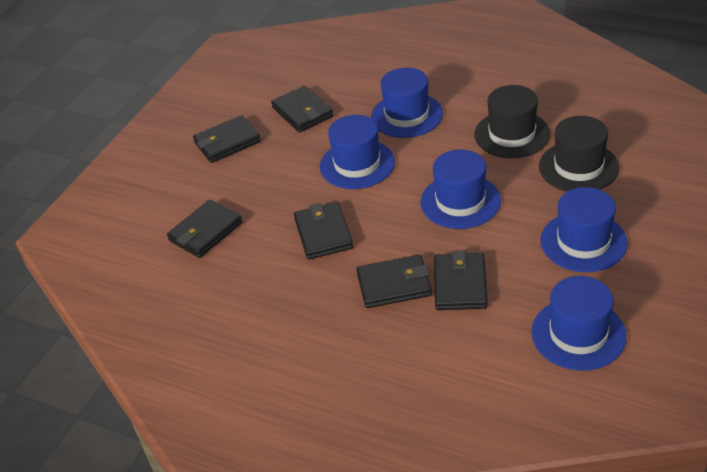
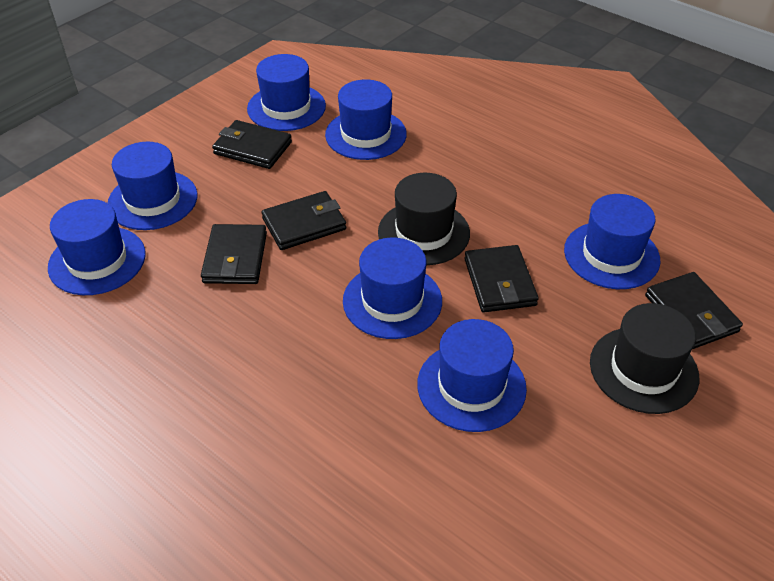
black wallet: 6 -> 5
blue hat: 5 -> 7

